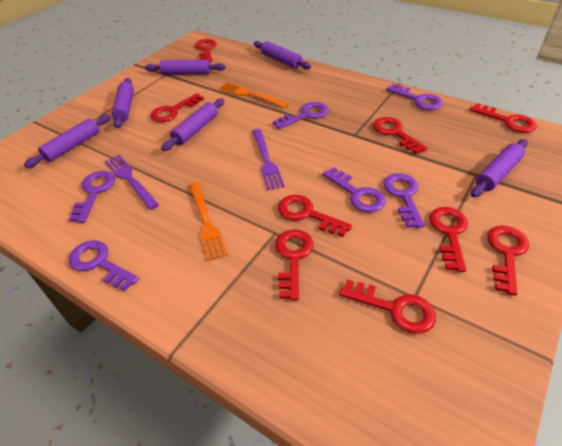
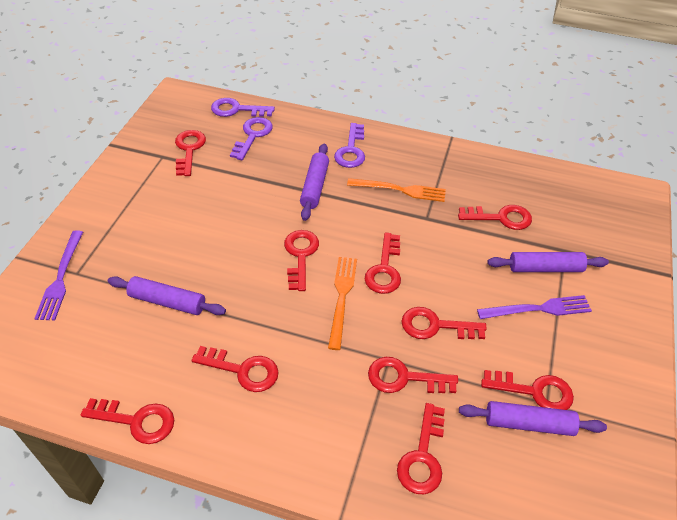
purple key: 6 -> 3
purple rolling pin: 6 -> 4
red key: 9 -> 10

